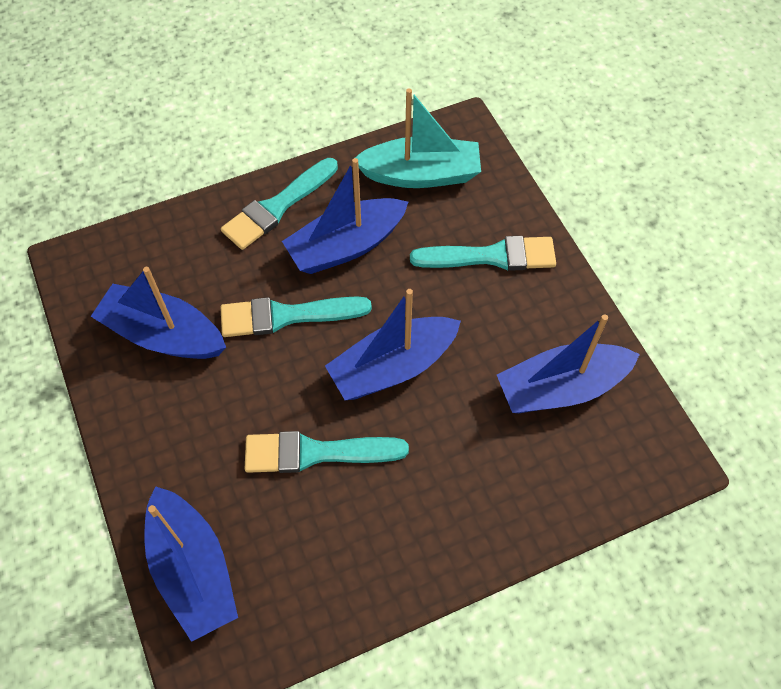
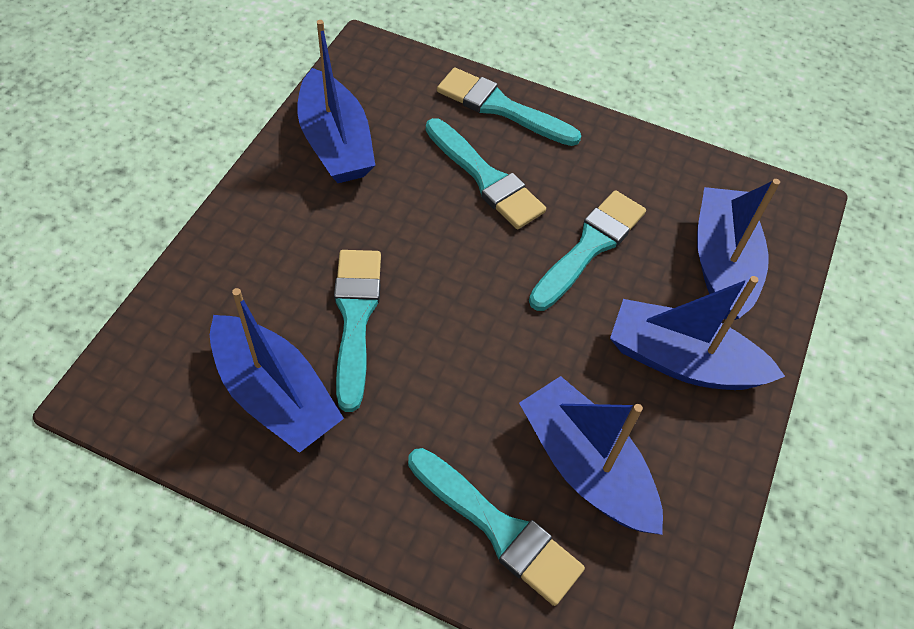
turquoise boat: 1 -> 0
turquoise brush: 4 -> 5

